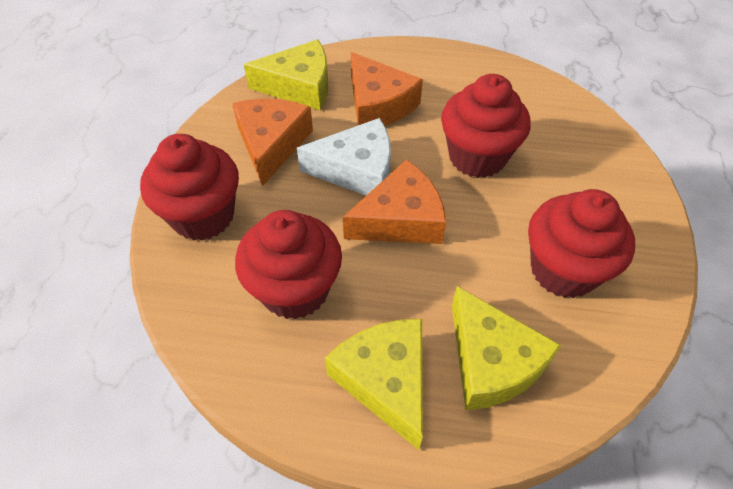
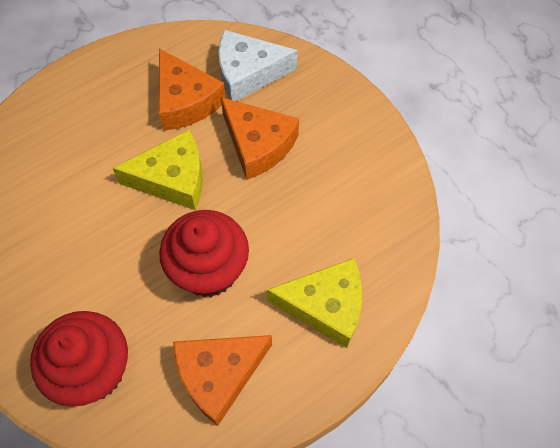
red cupcake: 4 -> 2
yellow cheese: 3 -> 2

